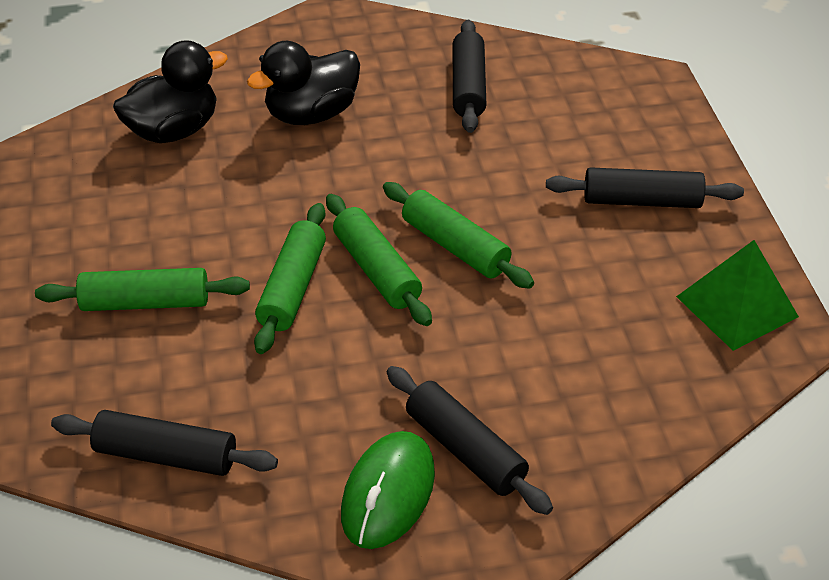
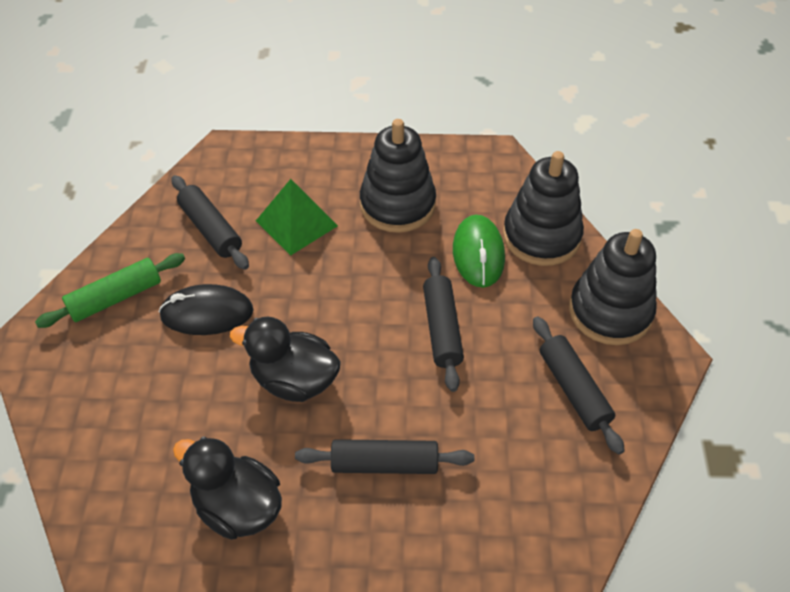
black mouse: 0 -> 1
black stacking toy: 0 -> 3
green rolling pin: 4 -> 1

